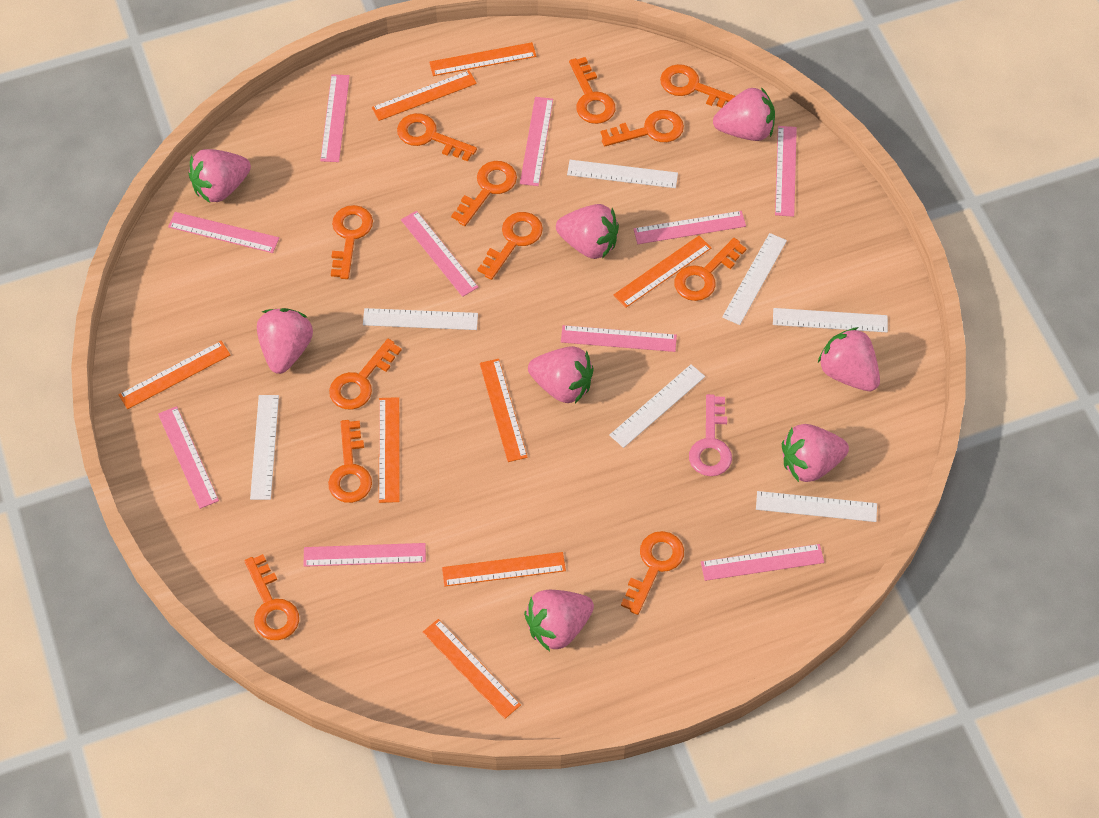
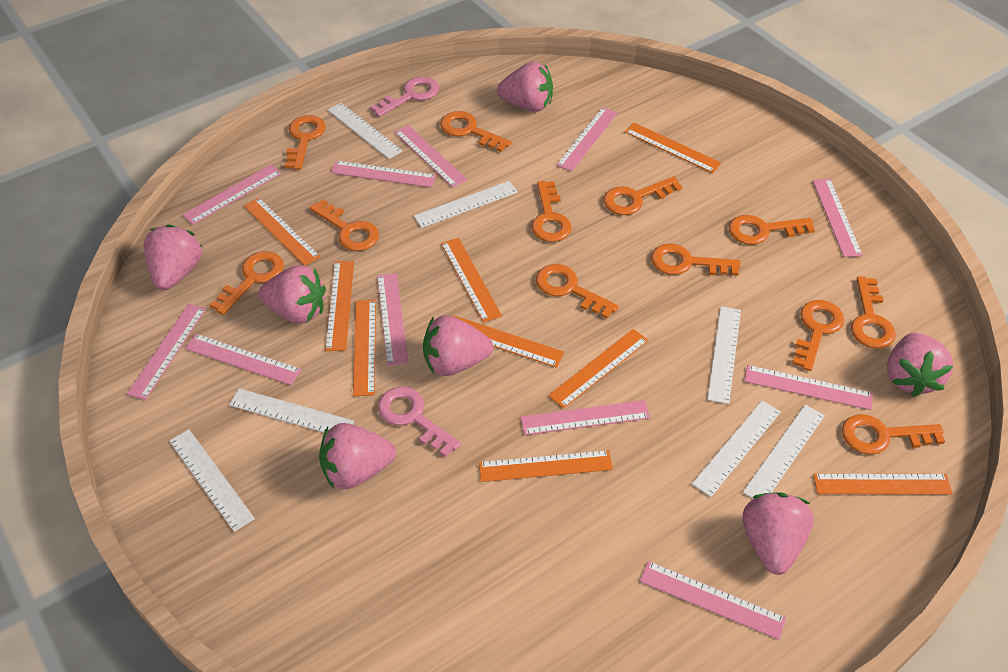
orange ruler: 8 -> 9
pink key: 1 -> 2
pink ruler: 10 -> 11
pink strawberry: 8 -> 7

